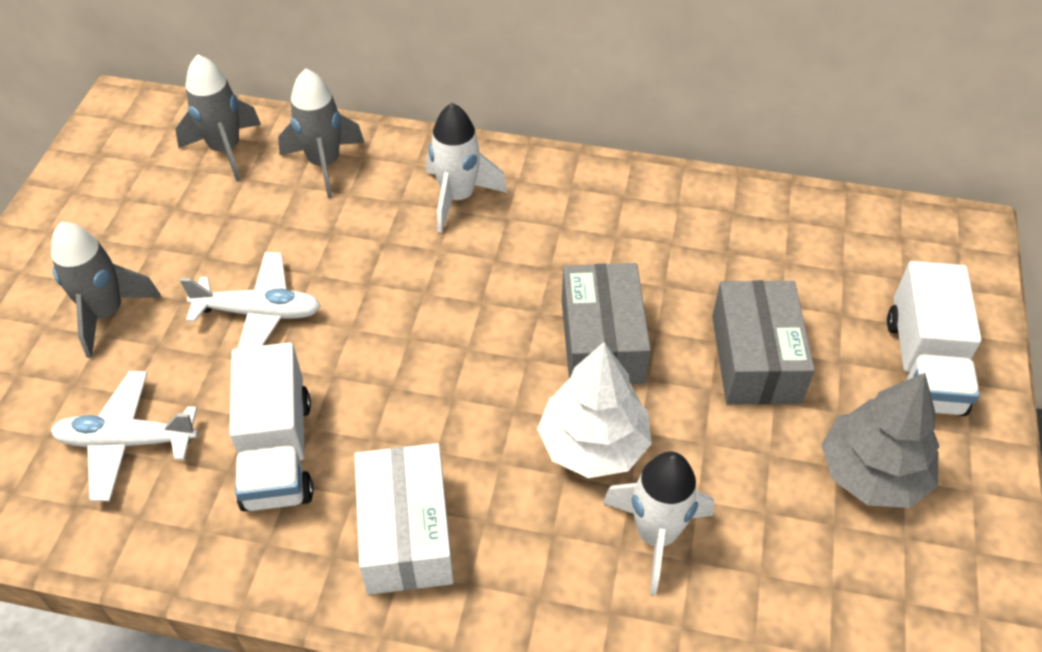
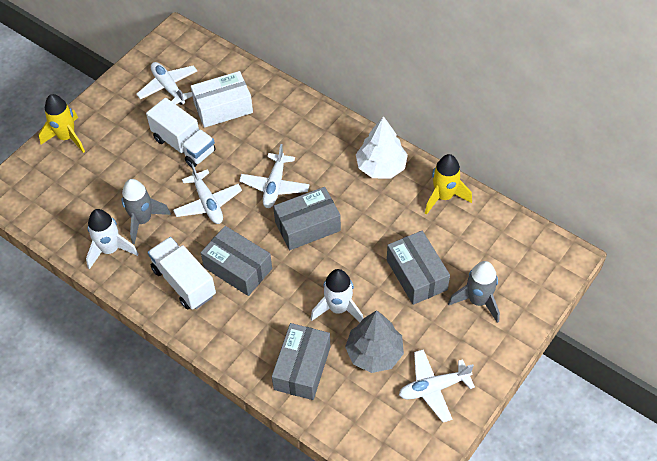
grey box: 2 -> 4
grey rocket: 3 -> 2
white plane: 2 -> 4
yellow rocket: 0 -> 2

